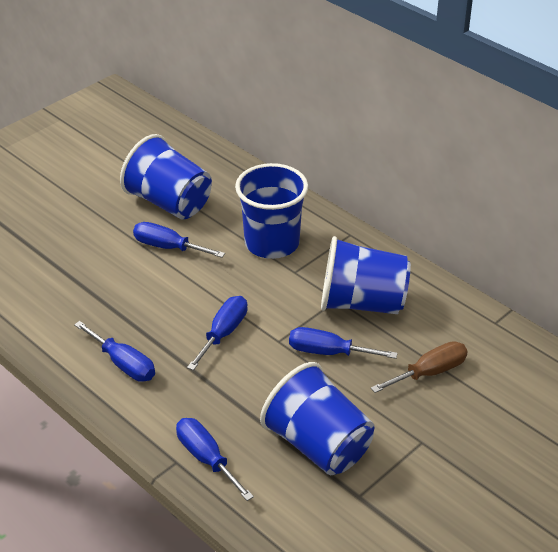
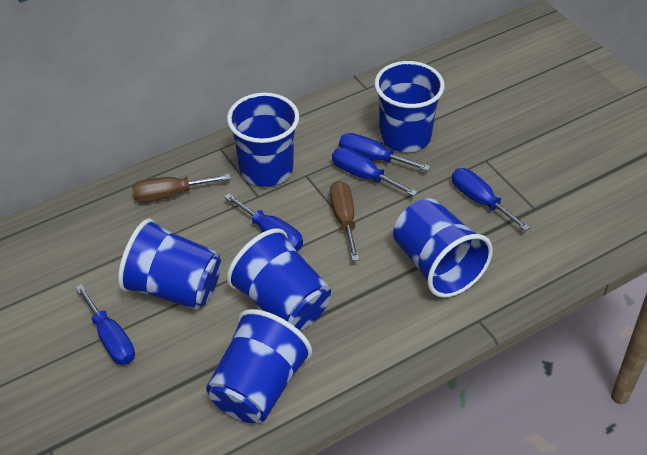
blue cup: 4 -> 6
brown screwdriver: 1 -> 2

